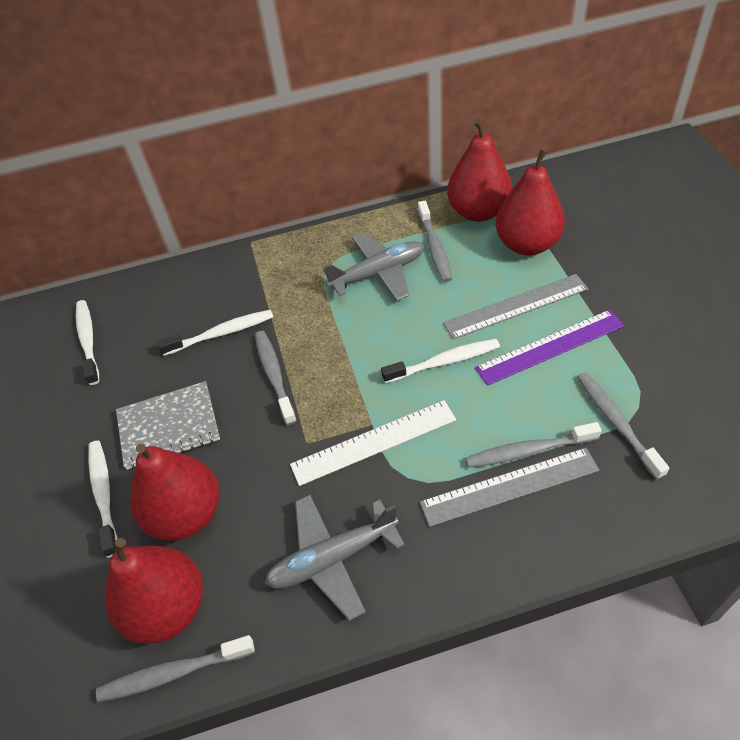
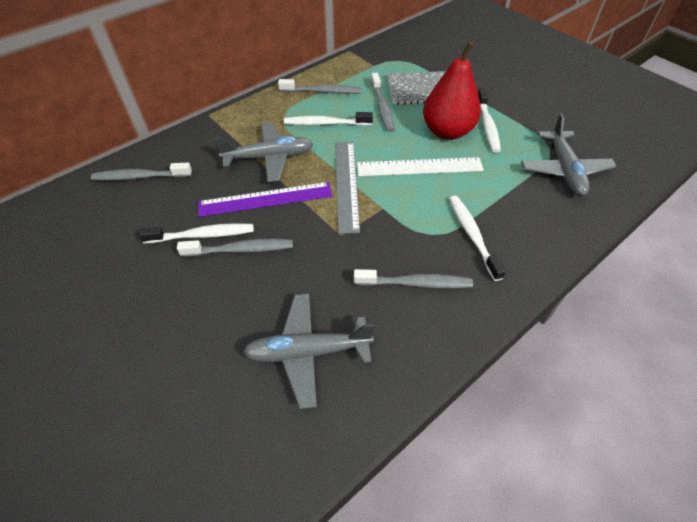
grey plane: 2 -> 3
grey ruler: 2 -> 1
red pear: 4 -> 1

